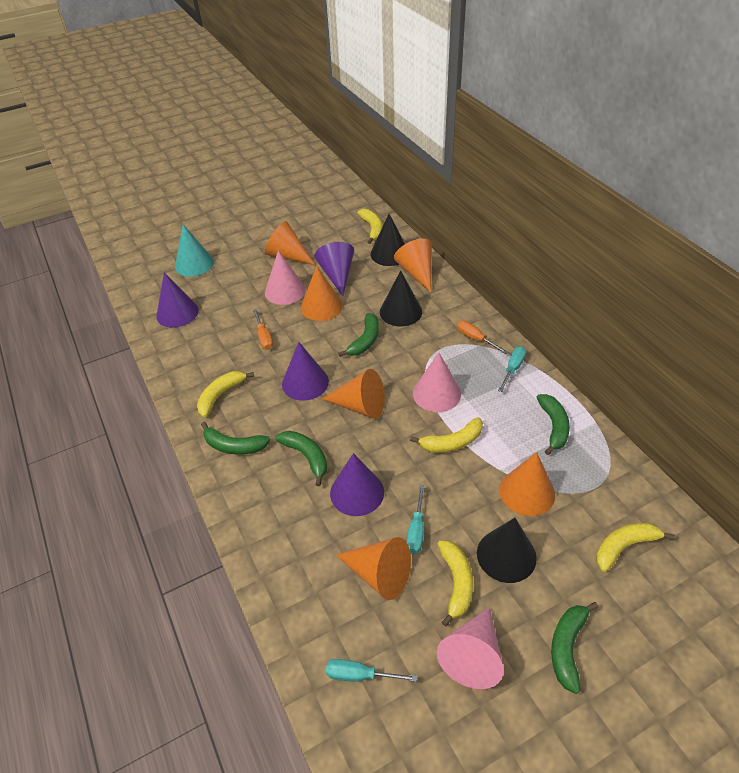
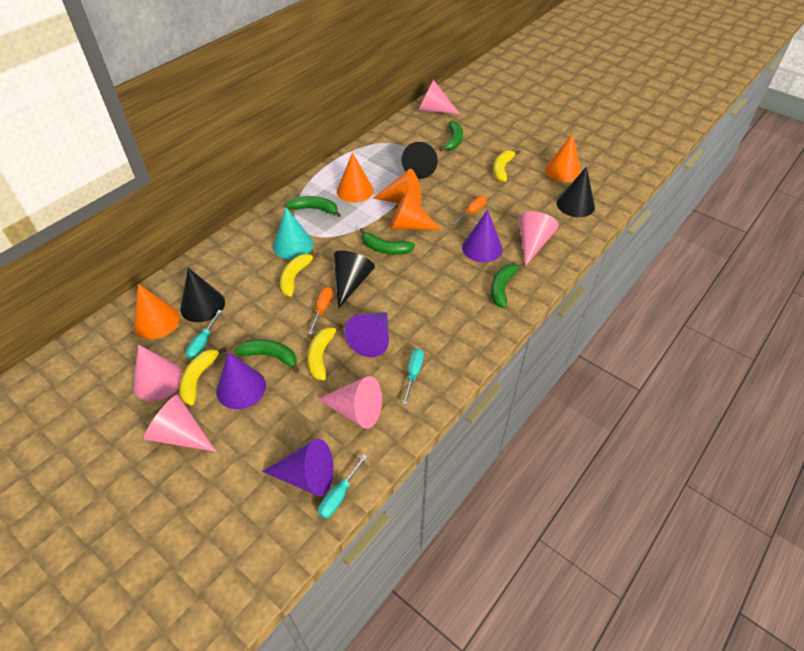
black cone: 3 -> 4
orange cone: 6 -> 5
pink cone: 3 -> 5
yellow banana: 5 -> 4

